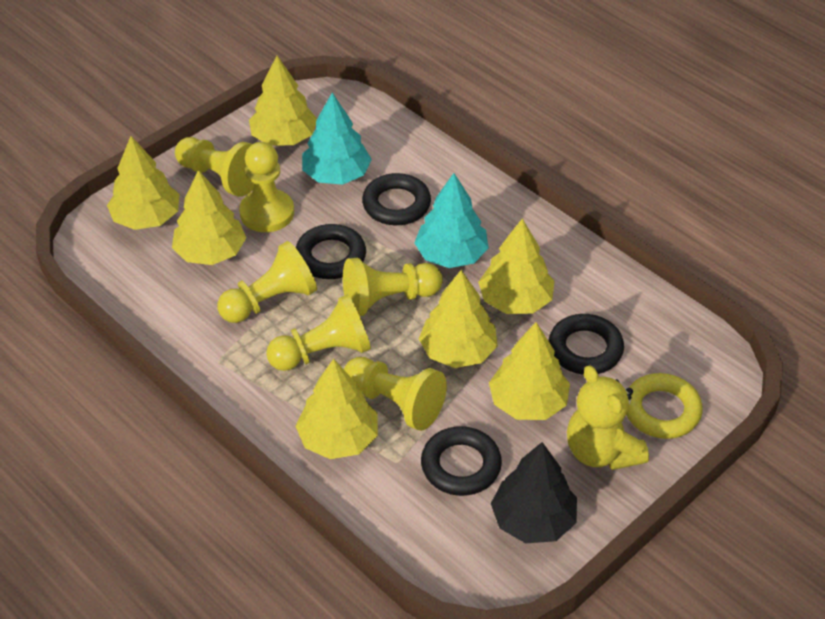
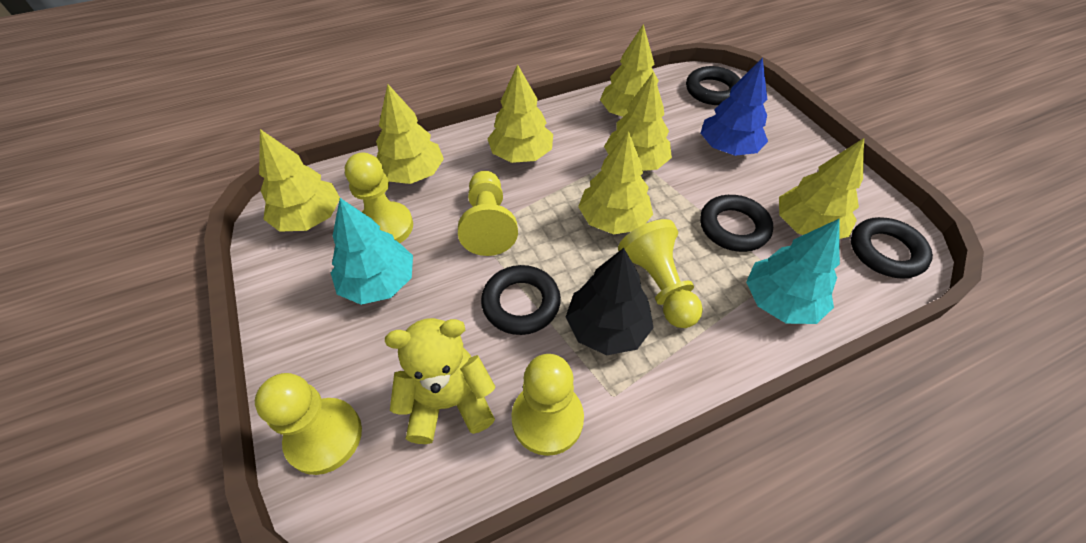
blue tree: 0 -> 1
yellow pawn: 6 -> 5
yellow ring: 1 -> 0

